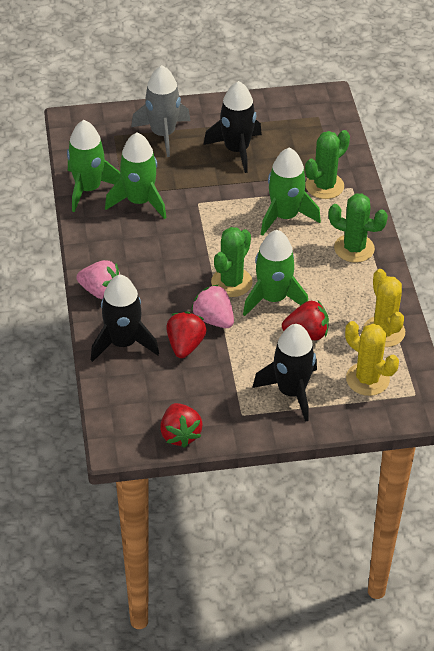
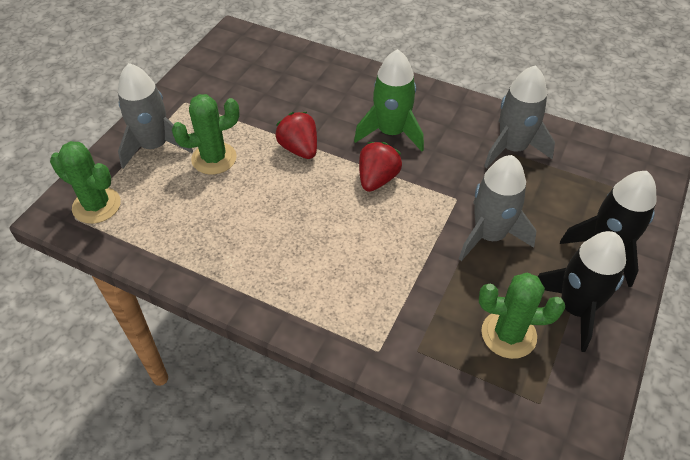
black rocket: 3 -> 2
green rocket: 4 -> 1
grey rocket: 1 -> 3
pink strawberry: 2 -> 0
red strawberry: 3 -> 2
yellow cactus: 2 -> 0

